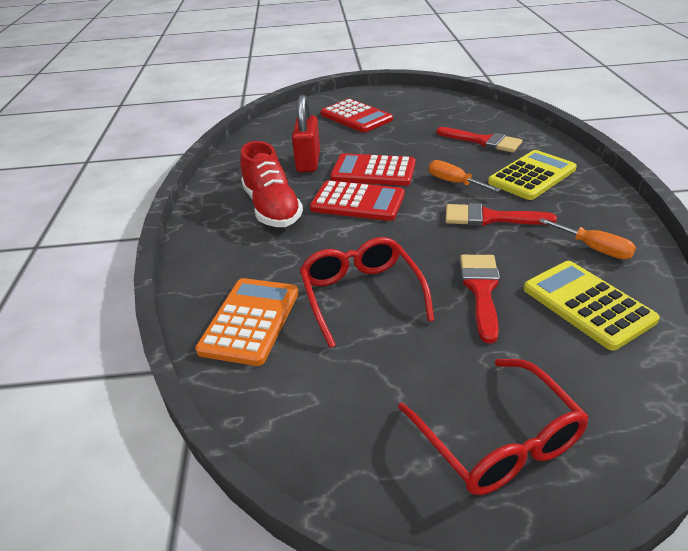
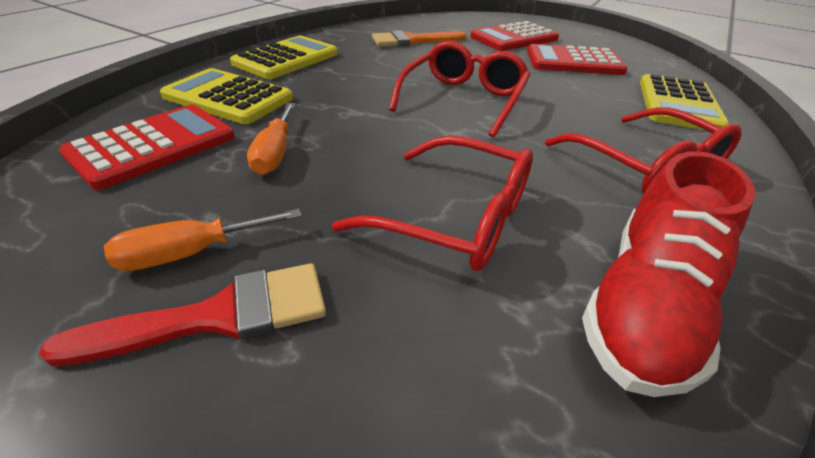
orange brush: 0 -> 1
orange calculator: 1 -> 0
red brush: 3 -> 1
red glasses: 2 -> 3
red padlock: 1 -> 0
yellow calculator: 2 -> 3

